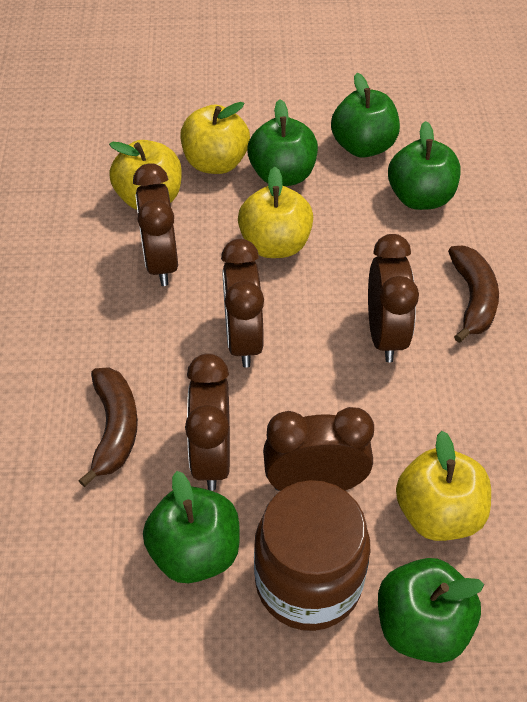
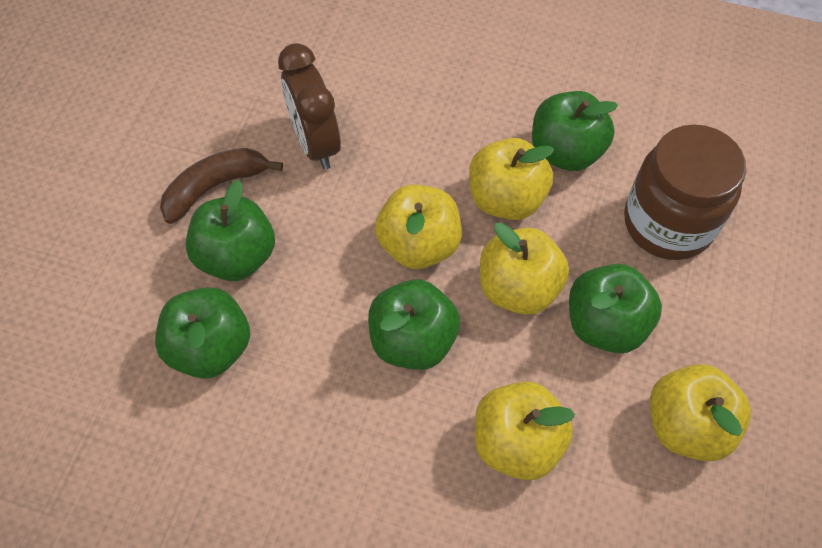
brown banana: 2 -> 1
brown clock: 5 -> 1
yellow apple: 4 -> 5

